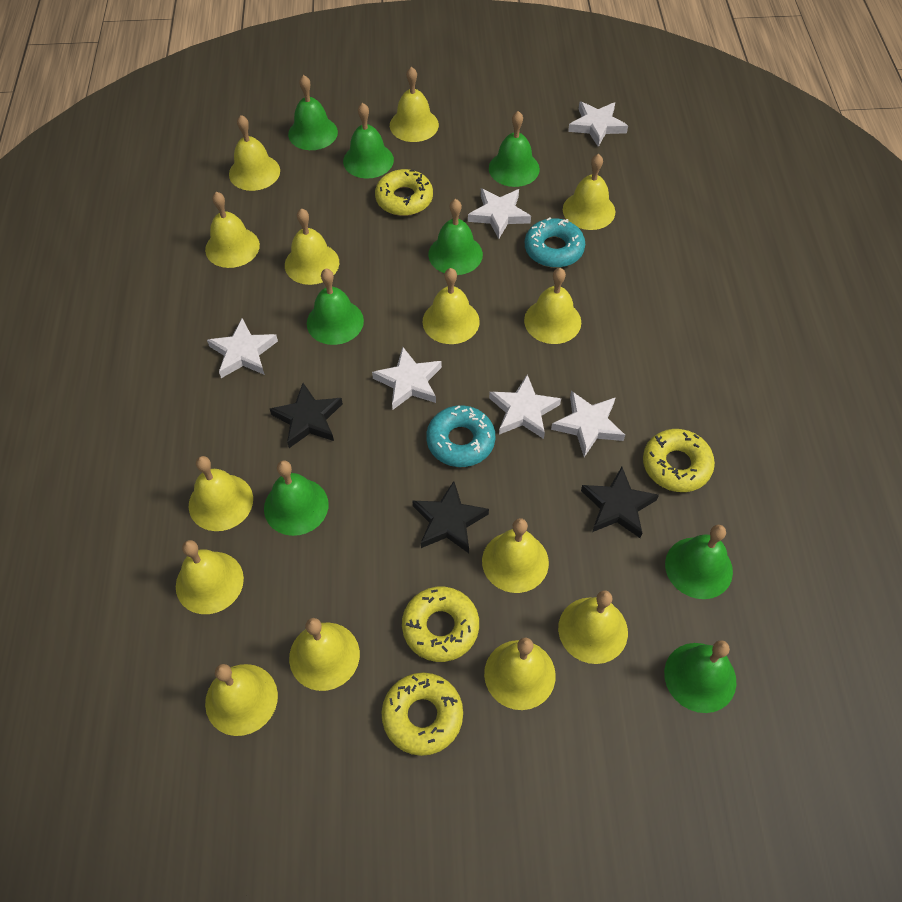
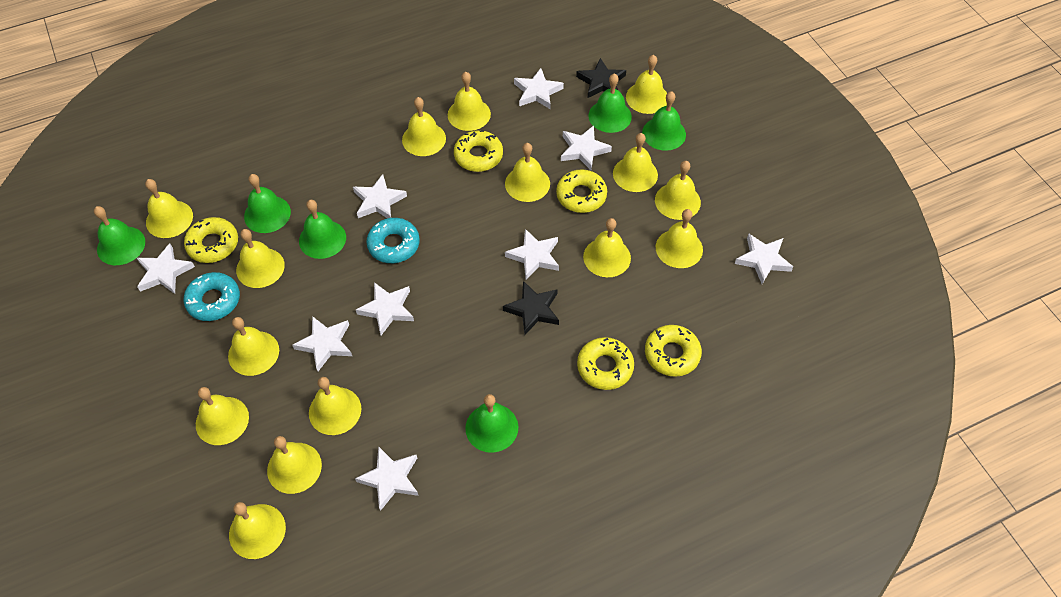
black star: 3 -> 2
green bell: 8 -> 6
white star: 6 -> 9
yellow bell: 14 -> 15
yellow donut: 4 -> 5

